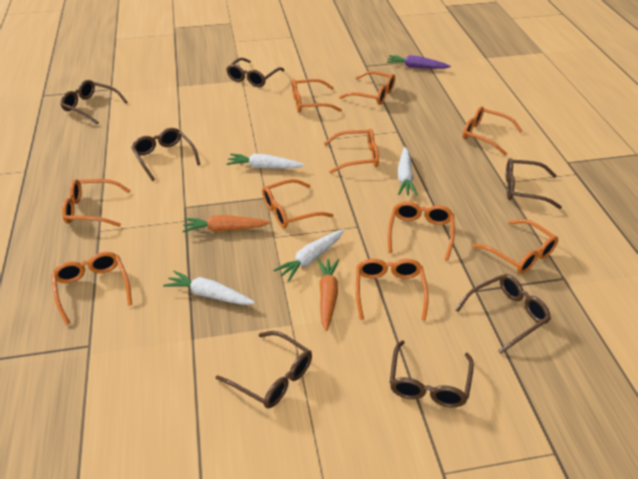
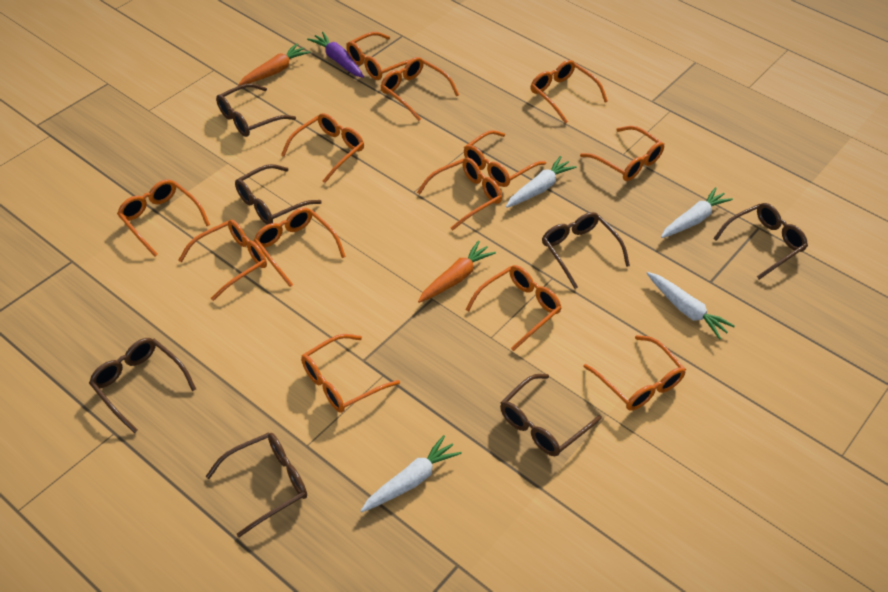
orange glasses: 10 -> 13

